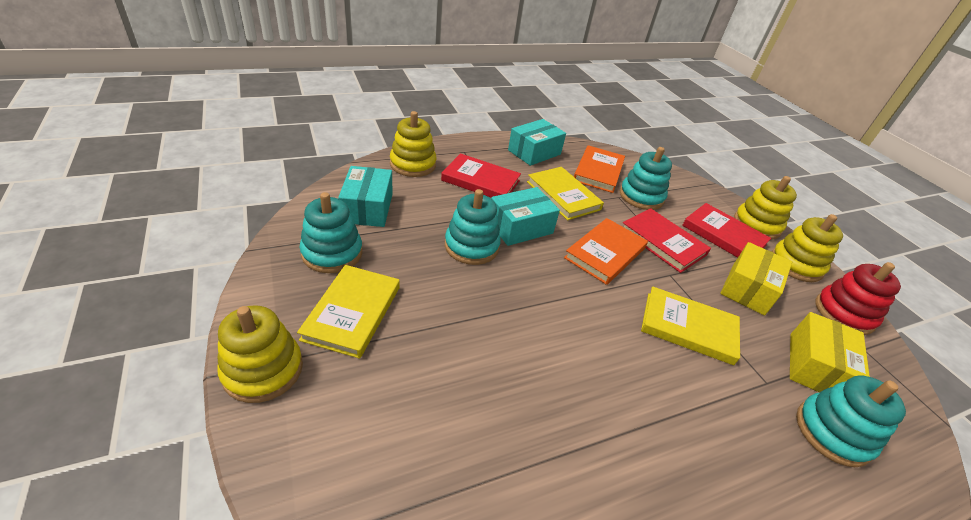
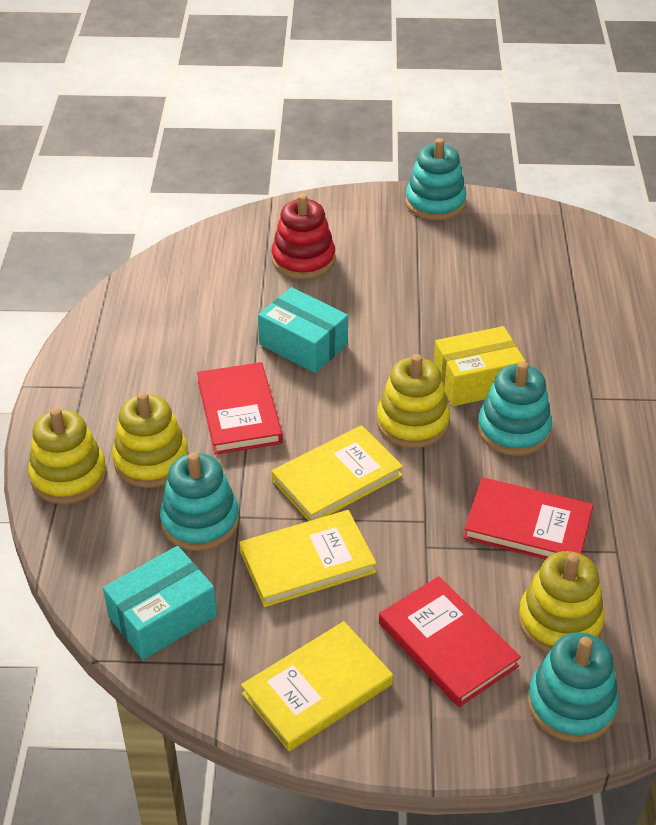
orange book: 2 -> 0
turquoise box: 3 -> 2
yellow box: 2 -> 1

